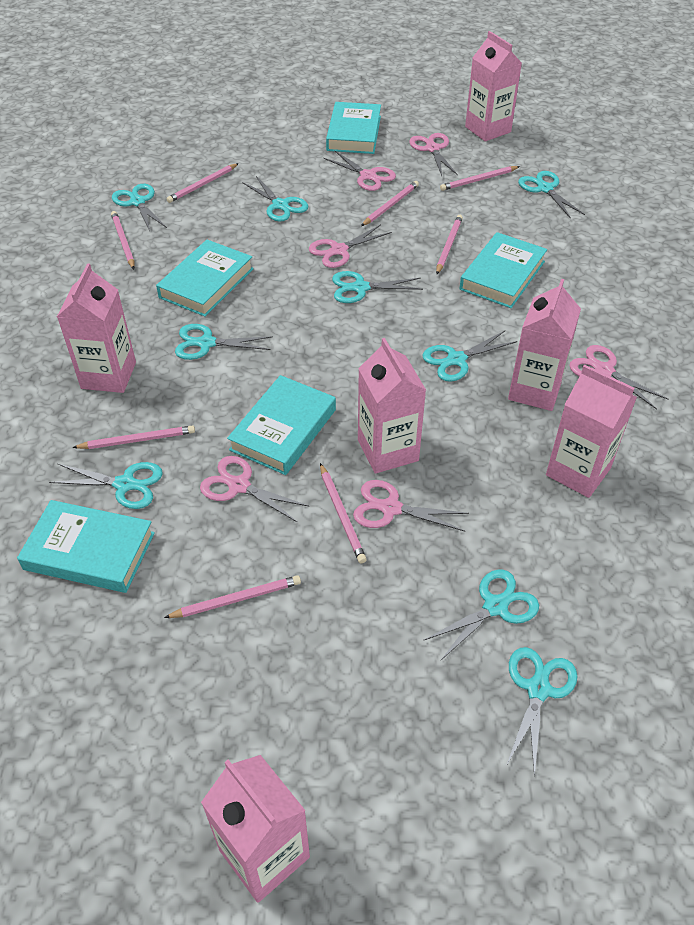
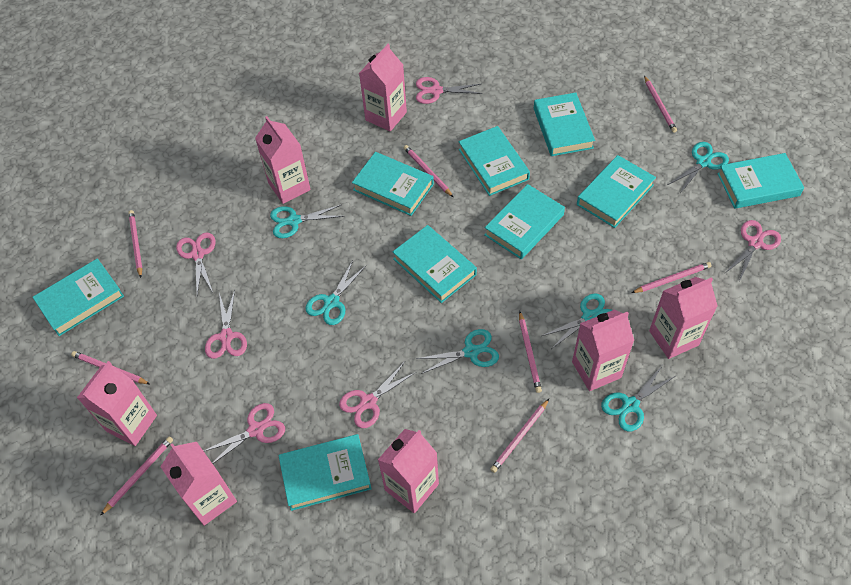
pink carton: 6 -> 7
turquoise book: 5 -> 9
turquoise scissors: 9 -> 6

